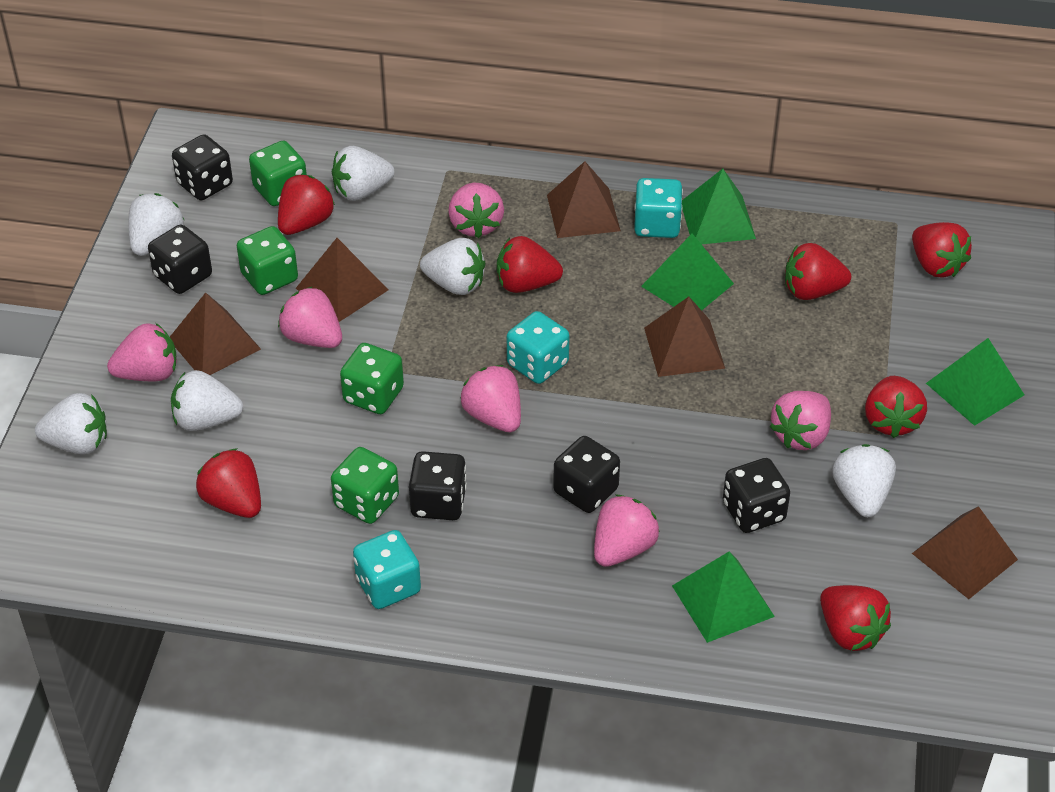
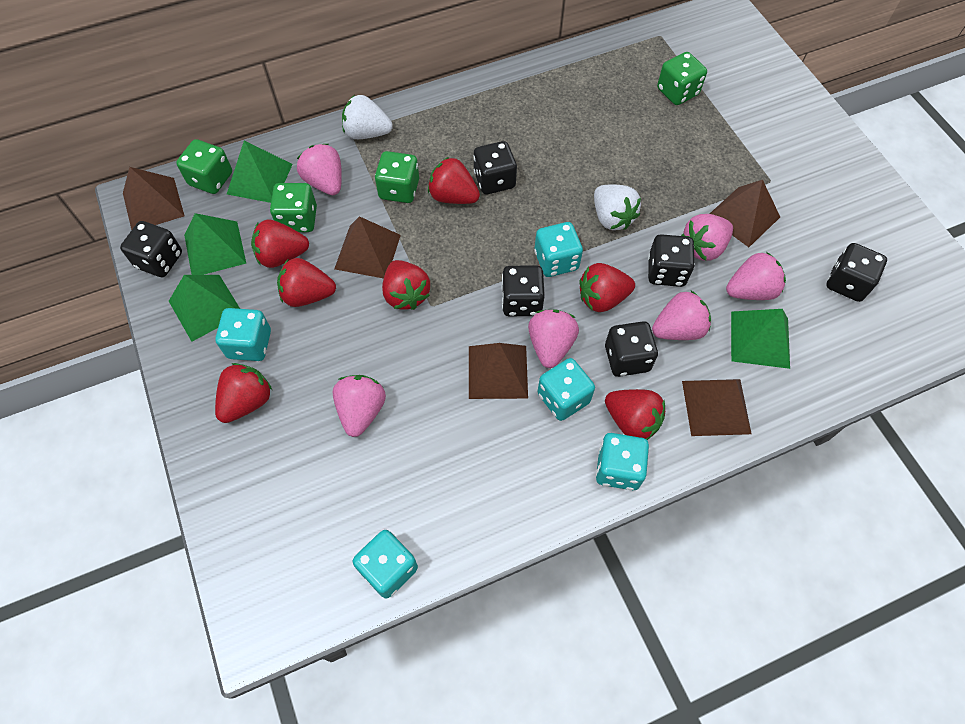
black dice: 5 -> 6
turquoise dice: 3 -> 5
white strawberry: 6 -> 2

